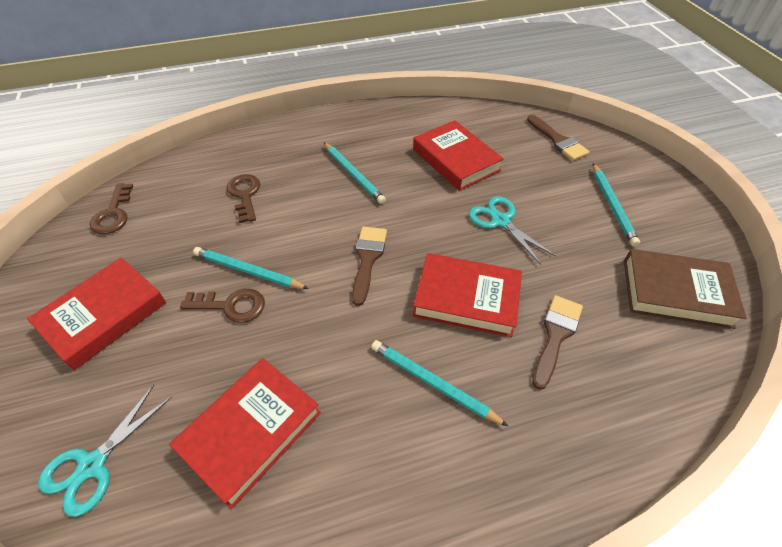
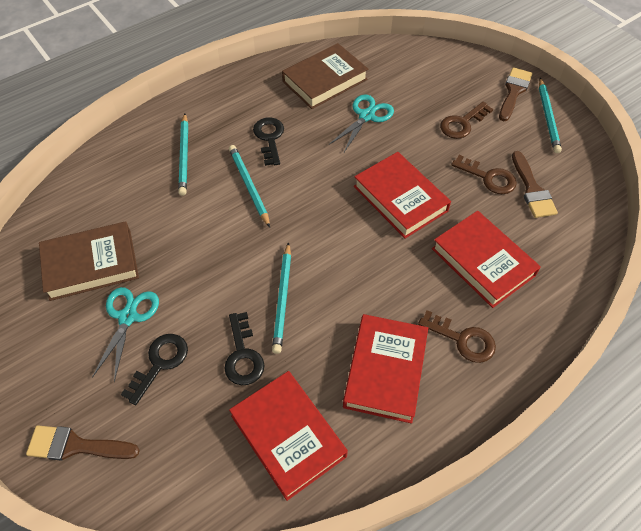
black key: 0 -> 3
brown book: 1 -> 2

